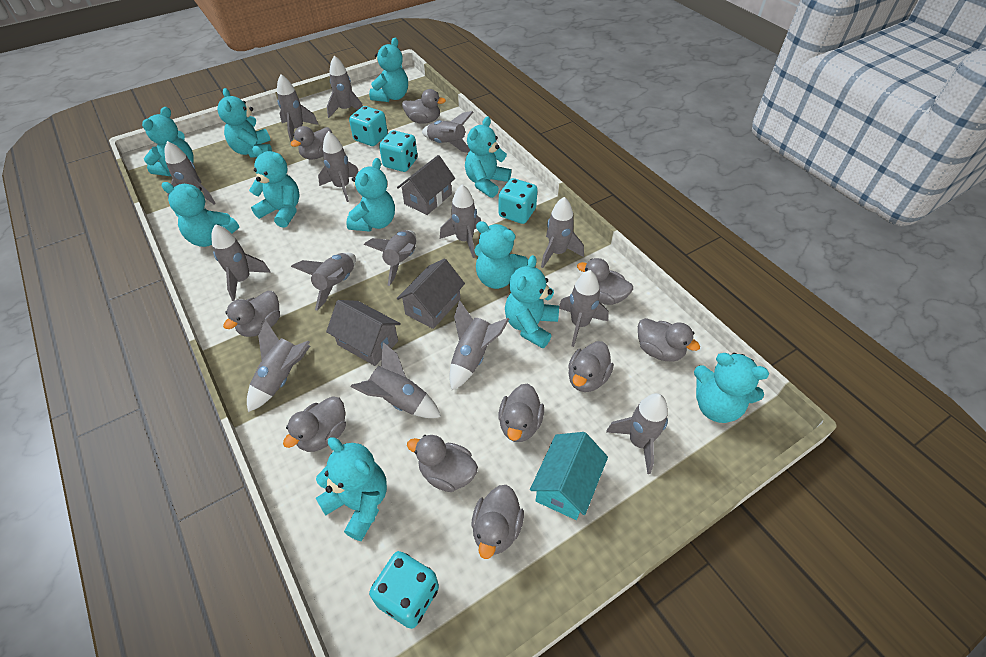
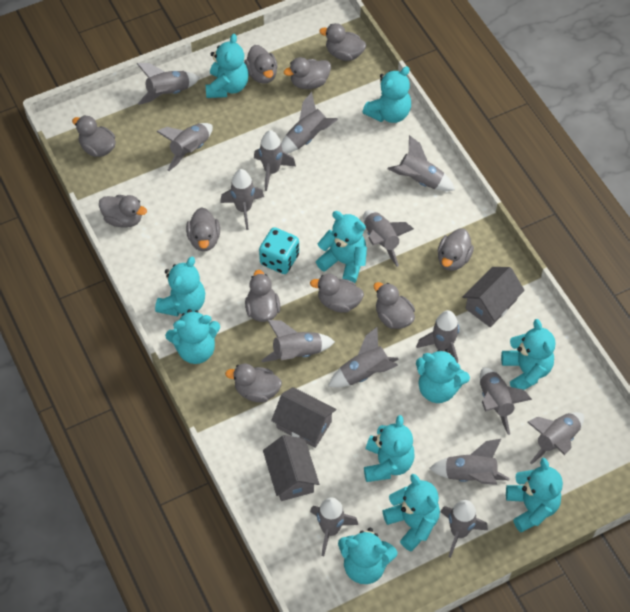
grey duck: 10 -> 11
turquoise dice: 4 -> 1
turquoise house: 1 -> 0

